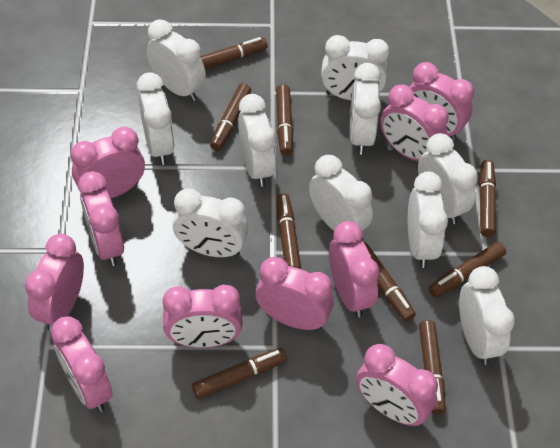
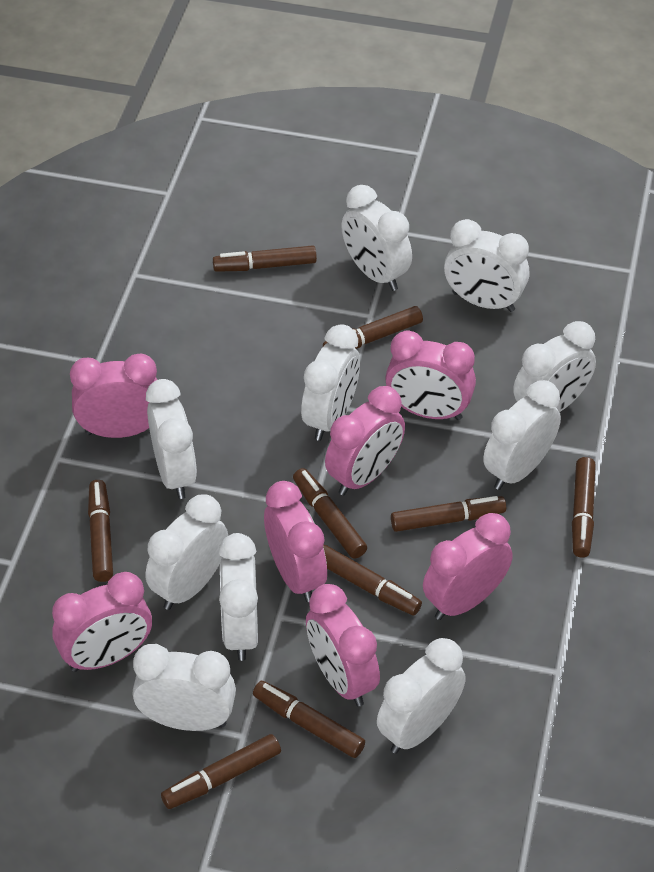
pink clock: 10 -> 7

